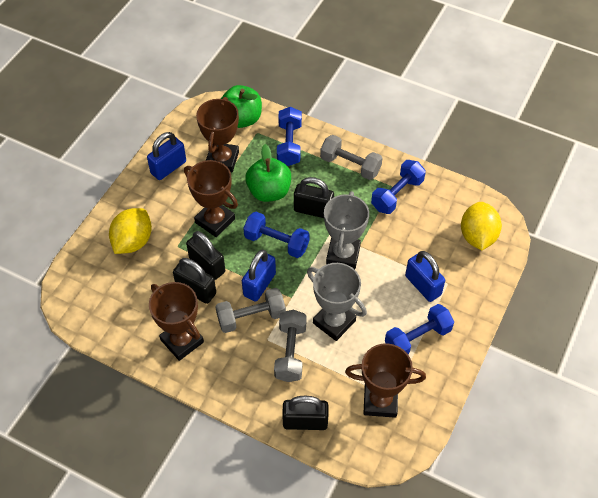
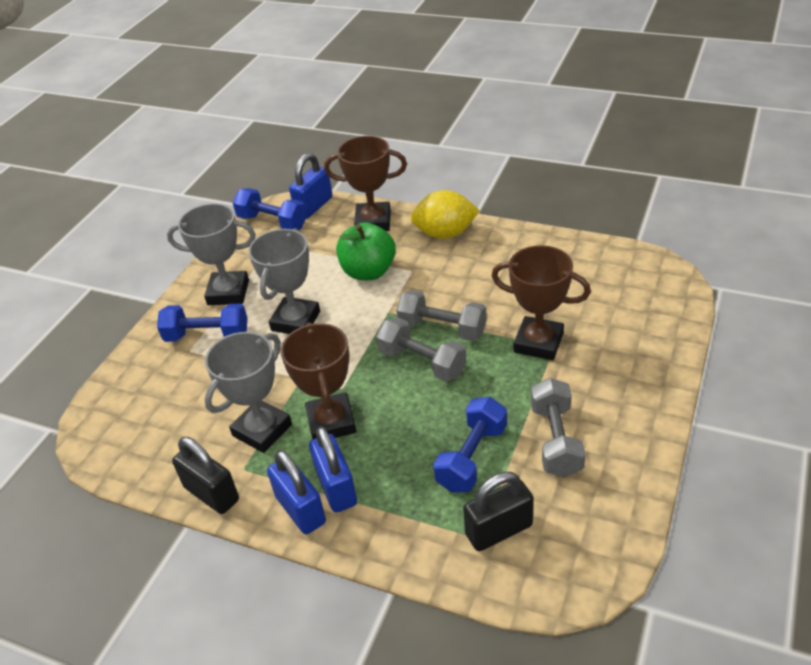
black padlock: 4 -> 2
blue dumbbell: 4 -> 3
brown trophy: 4 -> 3
green apple: 2 -> 1
grey trophy: 2 -> 3
yellow lemon: 2 -> 1

